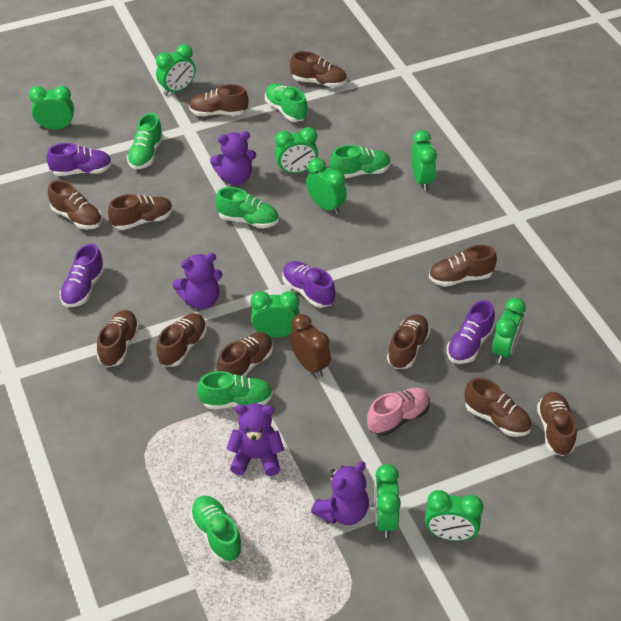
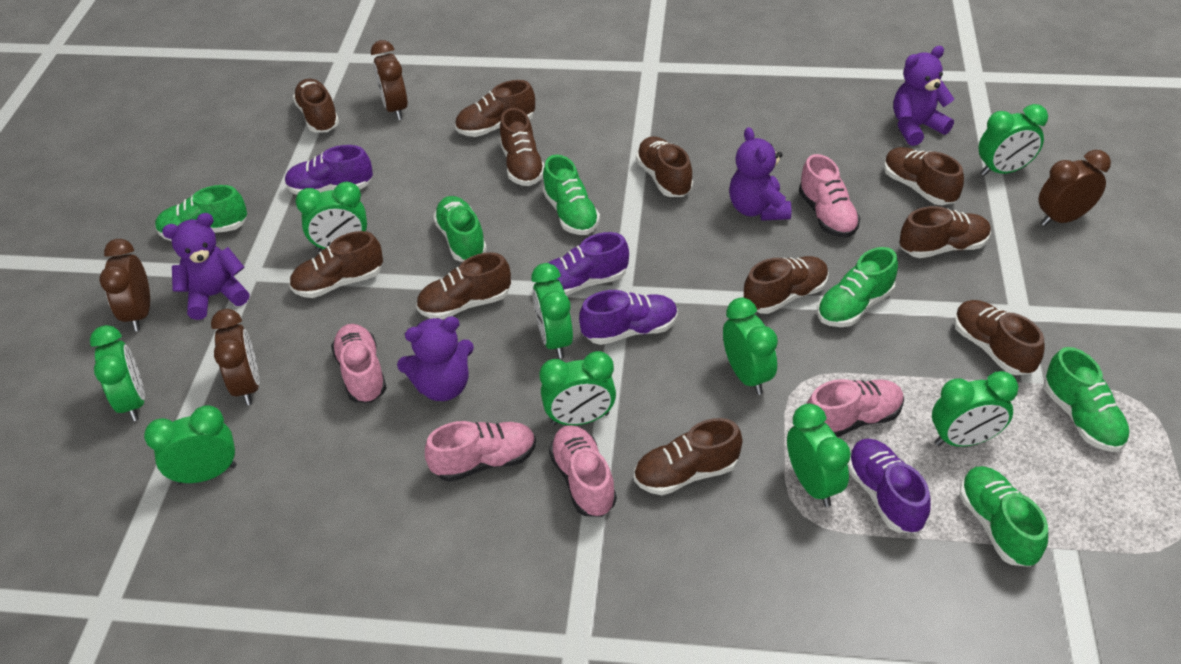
brown clock: 1 -> 4
pink shoe: 1 -> 5

